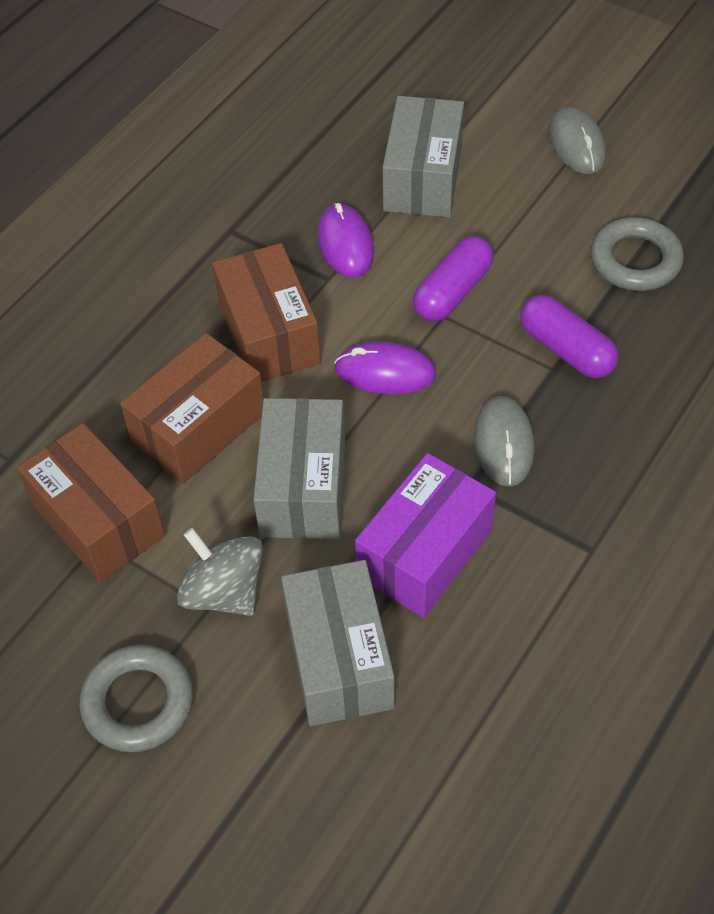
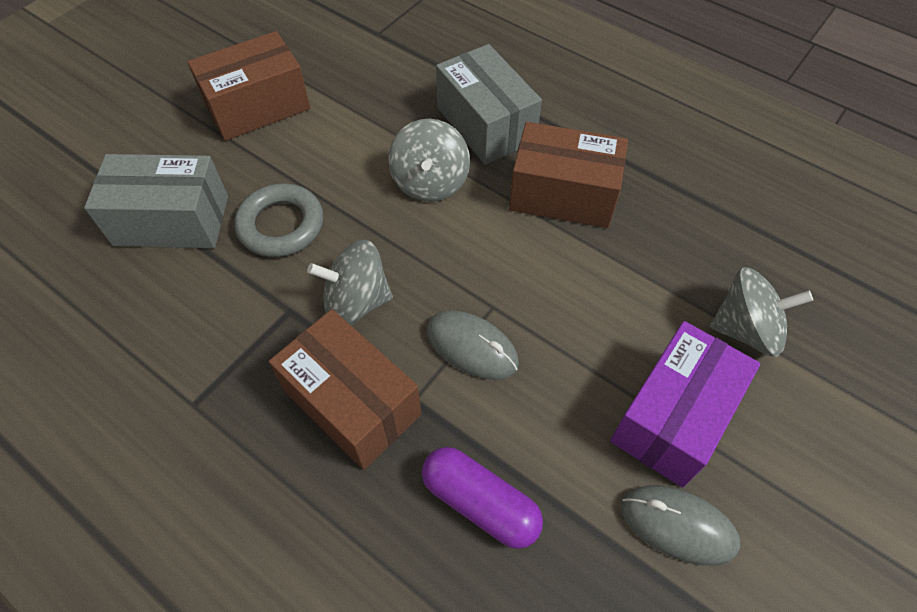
grey box: 3 -> 2
grey ring: 2 -> 1
grey spinning top: 1 -> 3
purple capsule: 2 -> 1
purple mouse: 2 -> 0

